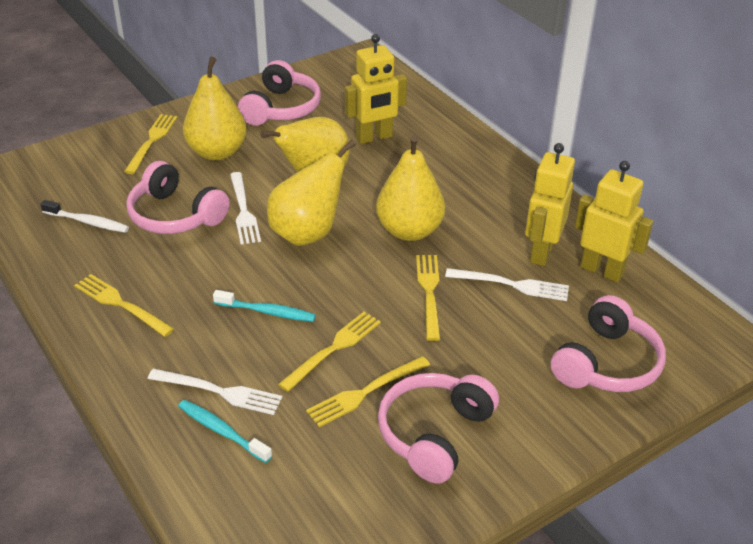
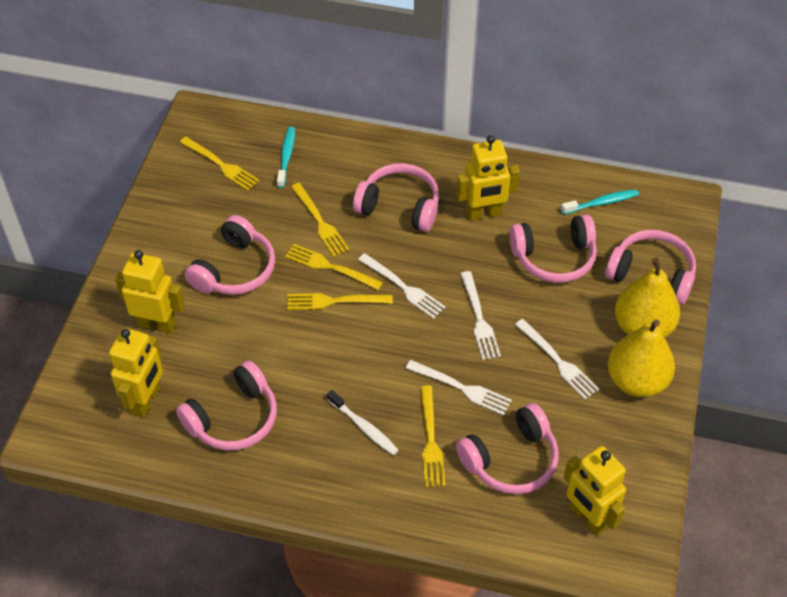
pink headphones: 4 -> 6
white fork: 3 -> 4
yellow pear: 4 -> 2
yellow robot: 3 -> 4

